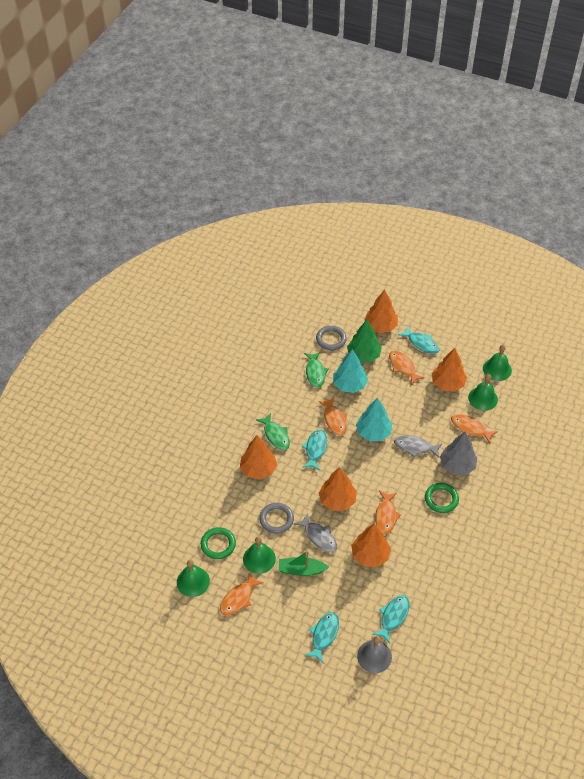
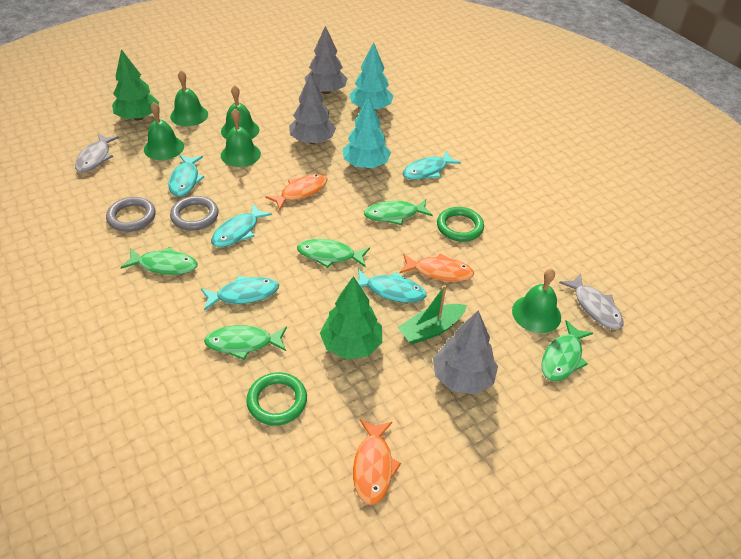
green bell: 4 -> 5
green fish: 2 -> 5
green tree: 1 -> 2
grey bell: 1 -> 0
grey tree: 1 -> 3
orange fish: 5 -> 3
orange tree: 5 -> 0
turquoise fish: 4 -> 5

